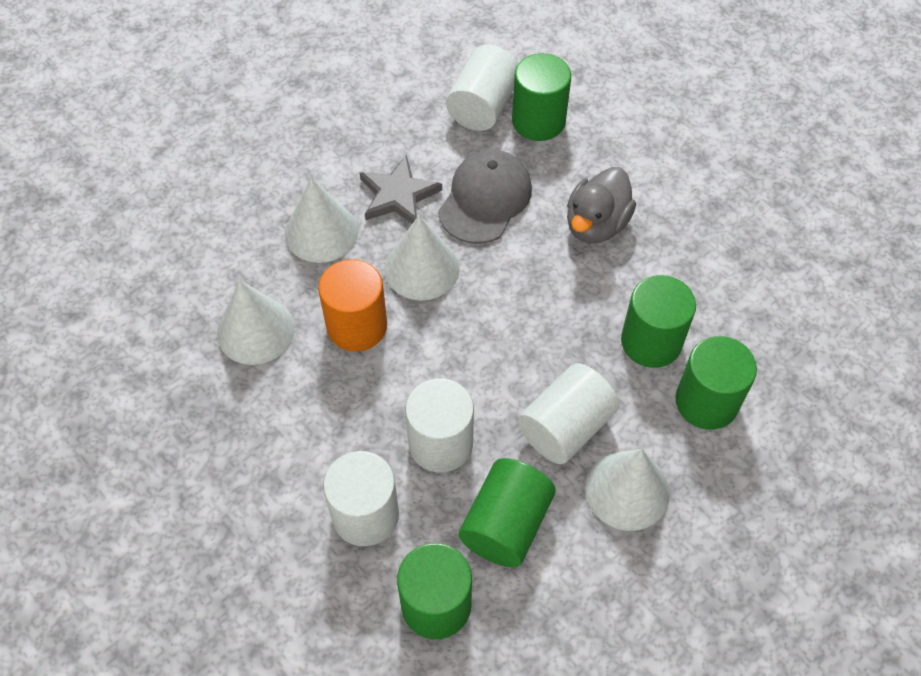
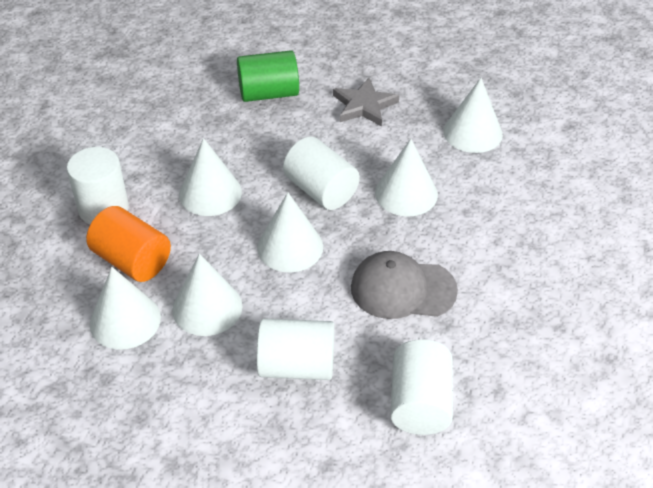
green cylinder: 5 -> 1
grey duck: 1 -> 0
white cone: 4 -> 6

